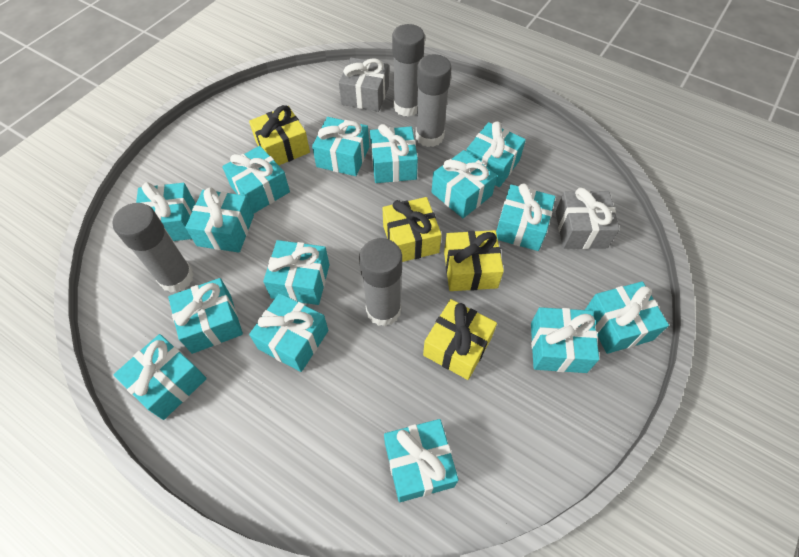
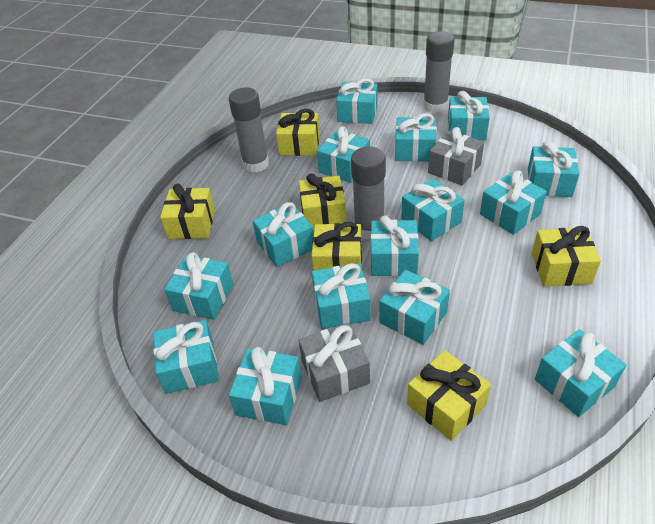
grey glue stick: 4 -> 3
yellow gift: 4 -> 6

